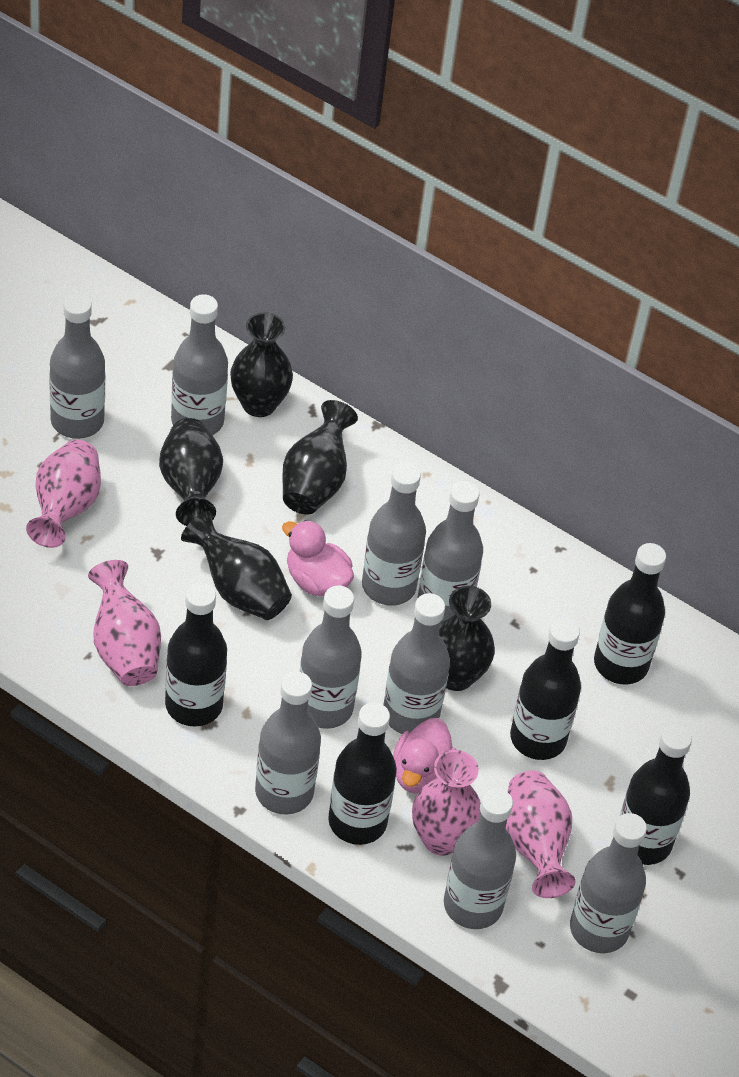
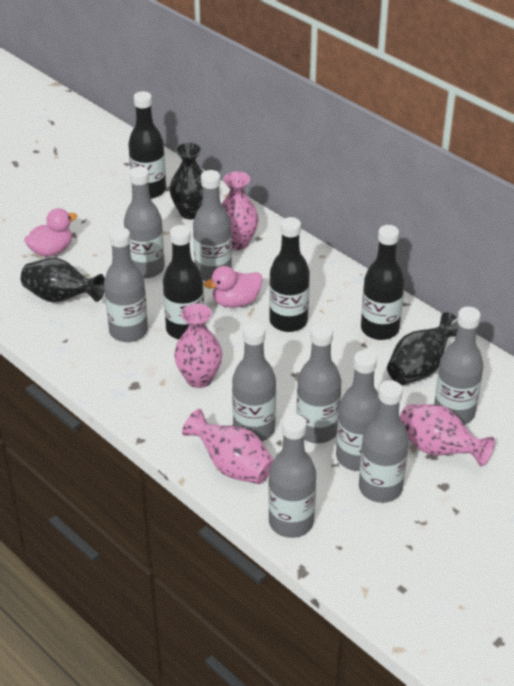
black bottle: 5 -> 4
black vase: 5 -> 3

